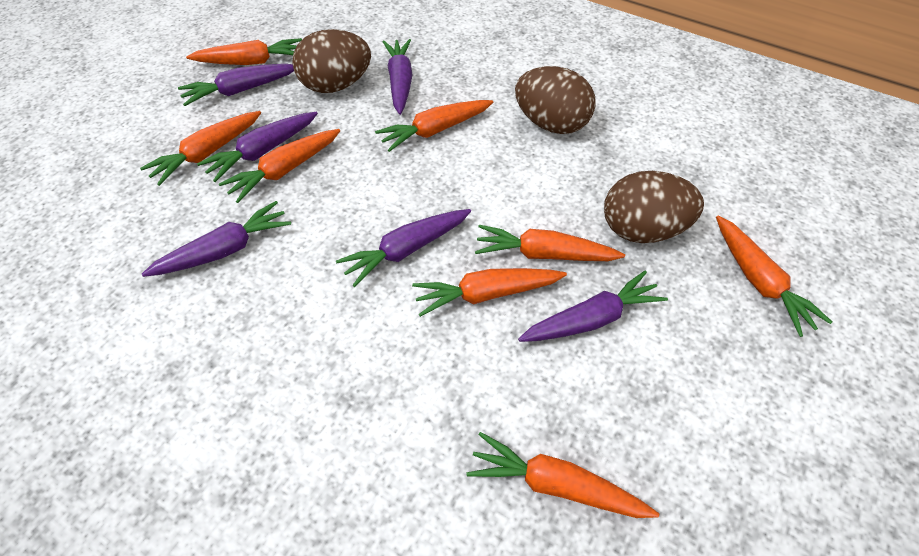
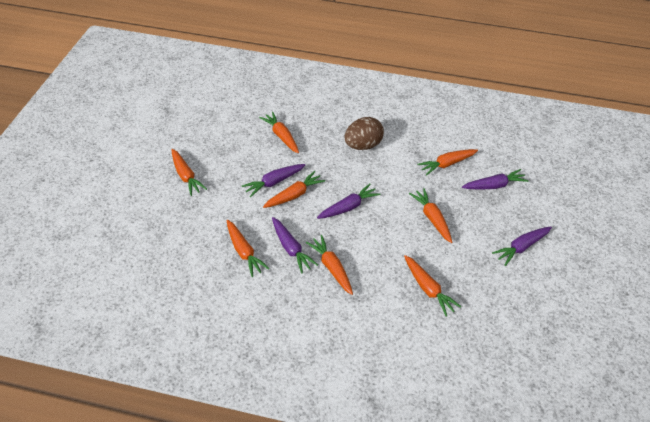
brown egg: 3 -> 1
purple carrot: 6 -> 5

